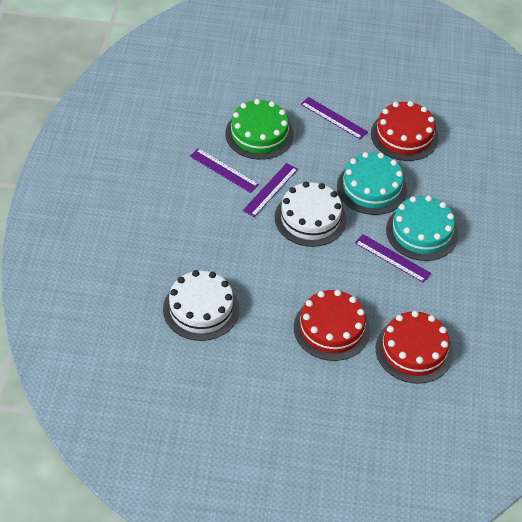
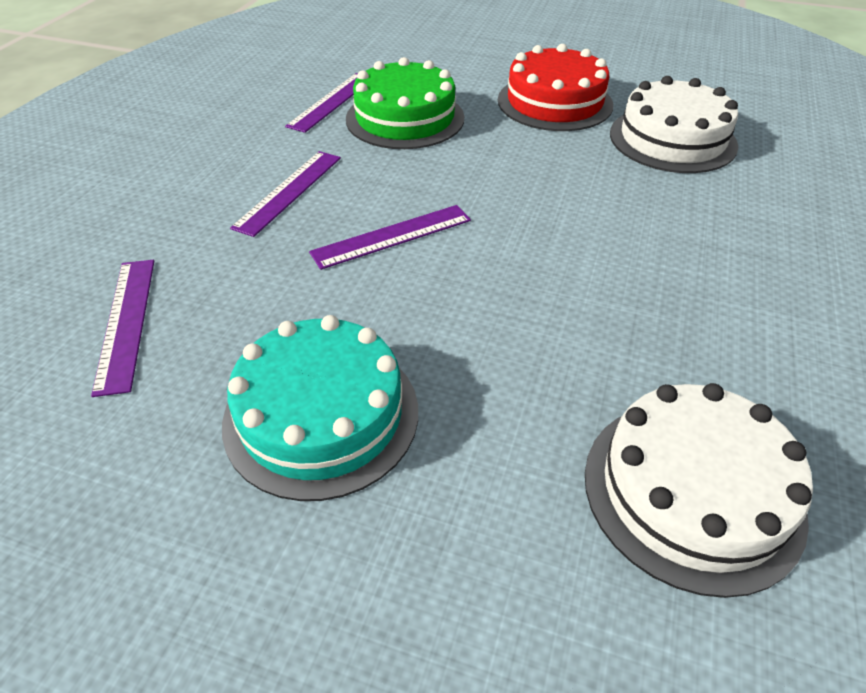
red cake: 3 -> 1
turquoise cake: 2 -> 1

